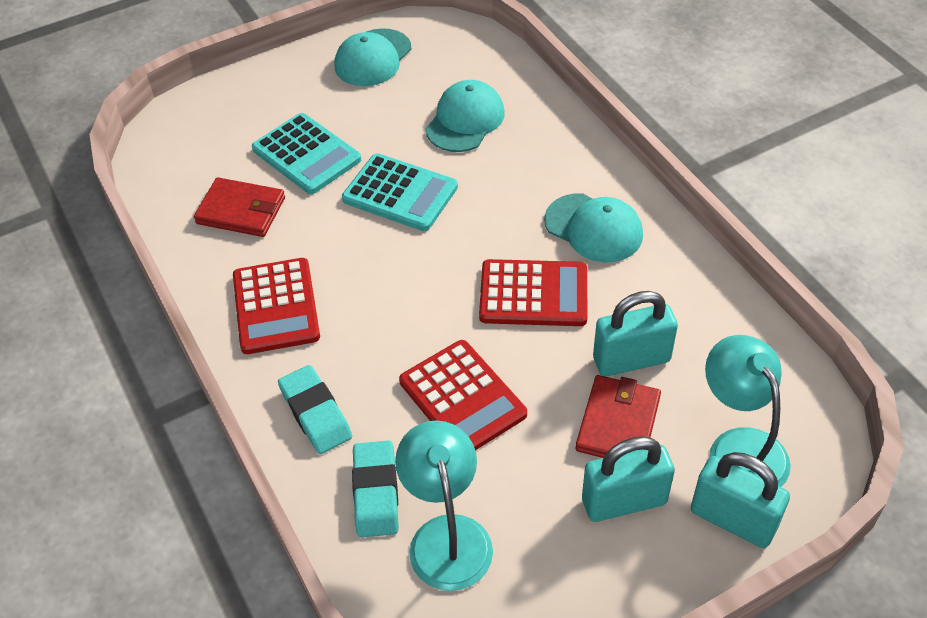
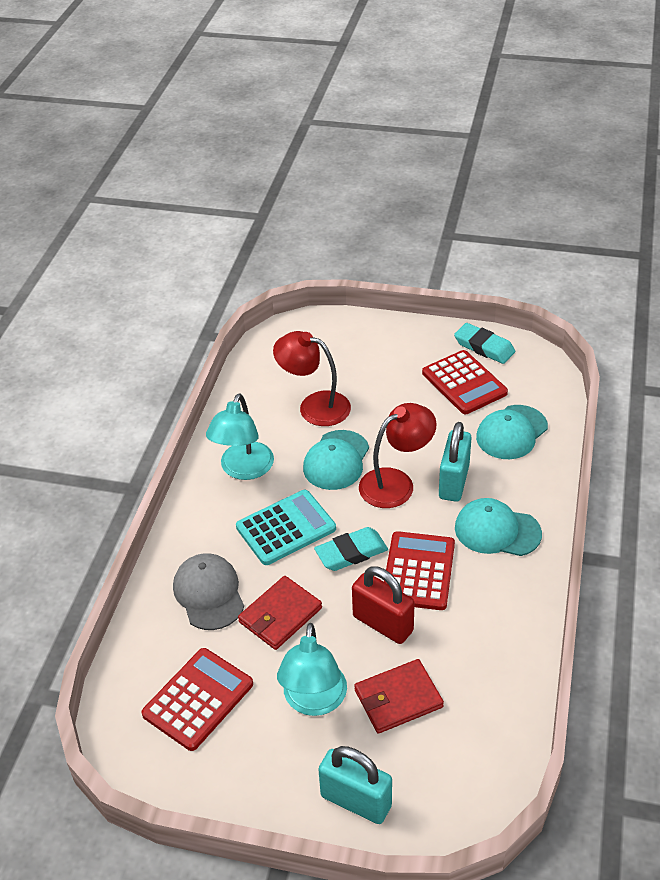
grey cap: 0 -> 1
red lamp: 0 -> 2
red padlock: 0 -> 1
turquoise calculator: 2 -> 1
turquoise padlock: 3 -> 2

